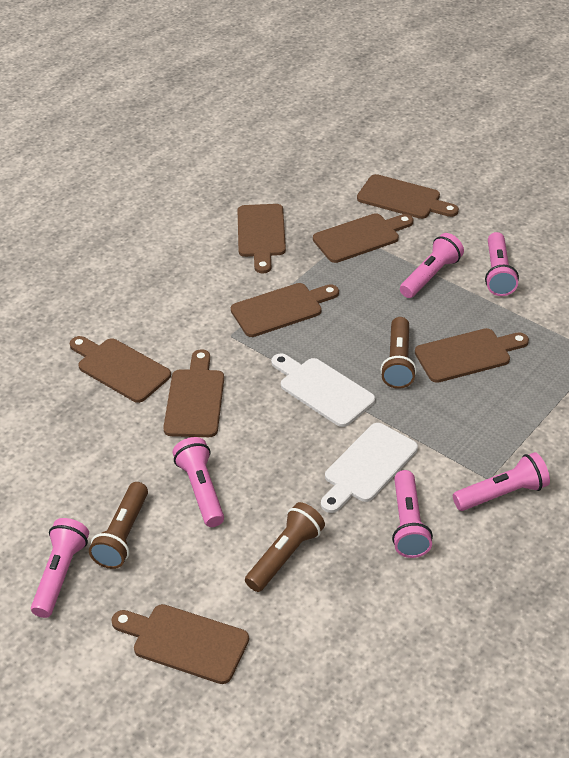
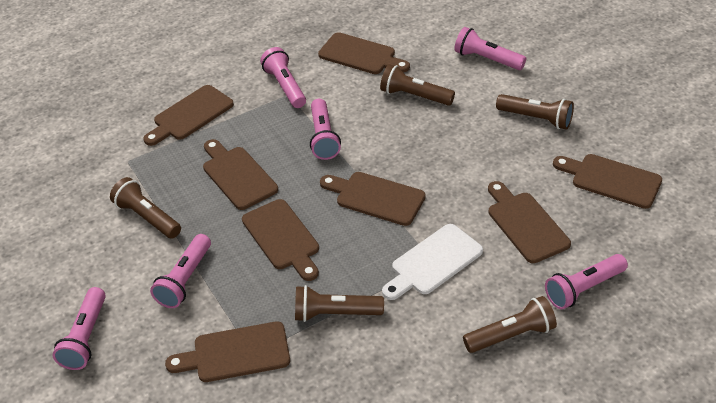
brown flashlight: 3 -> 5
white cutting board: 2 -> 1

